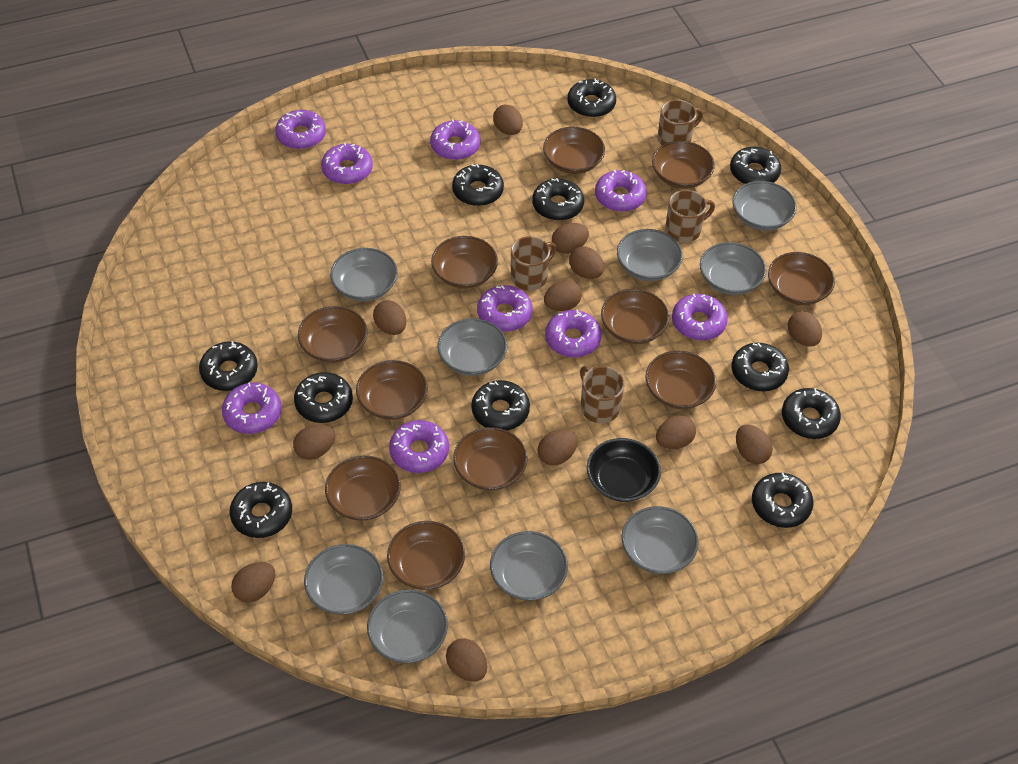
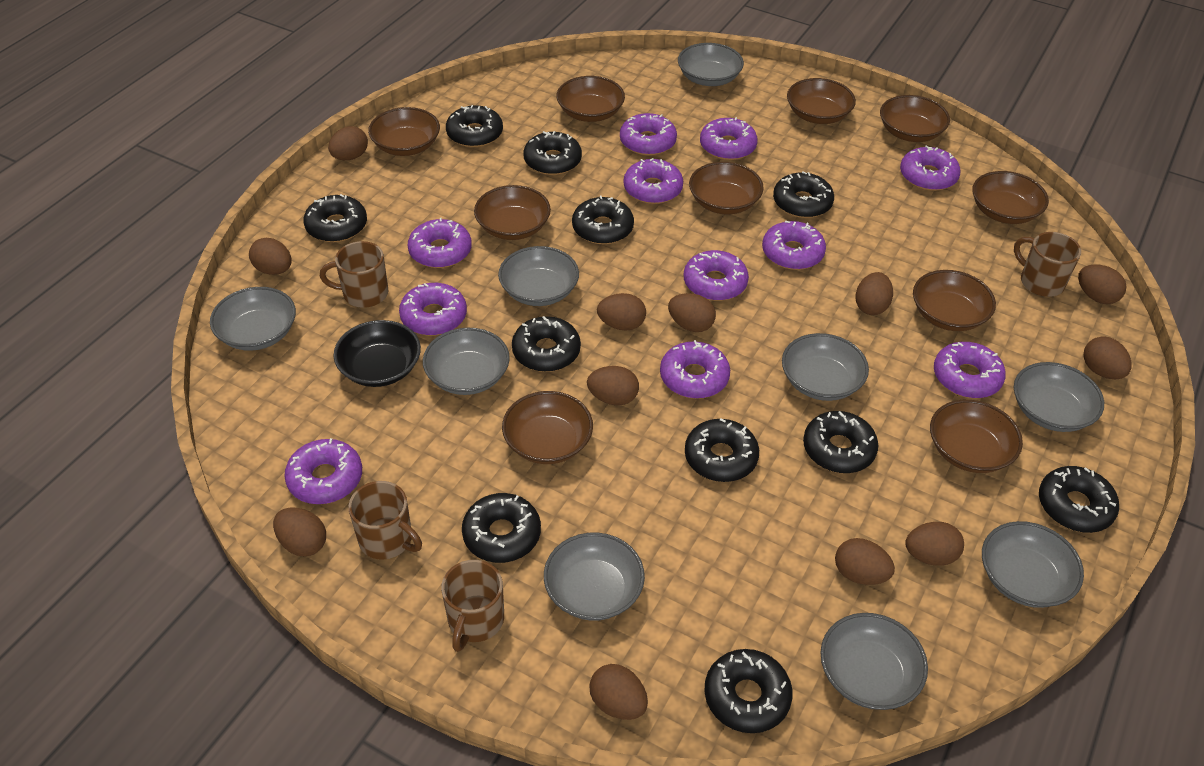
brown bowl: 11 -> 10
purple donut: 9 -> 11

